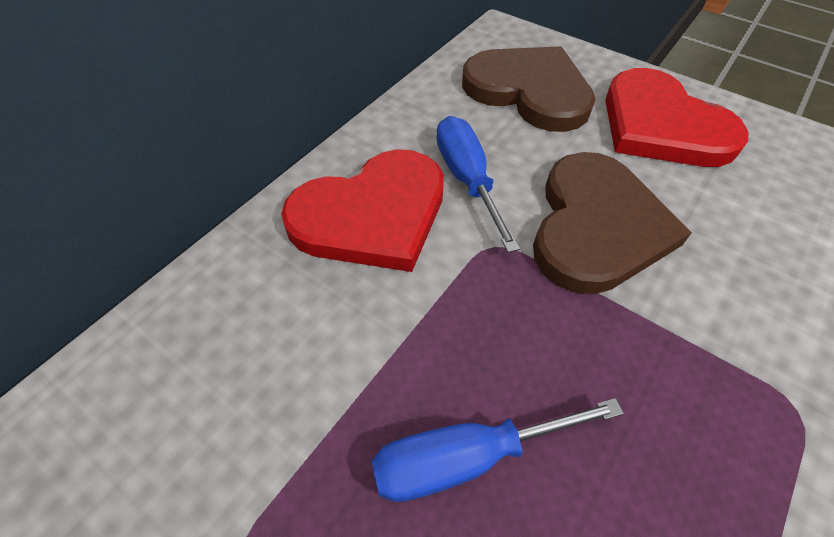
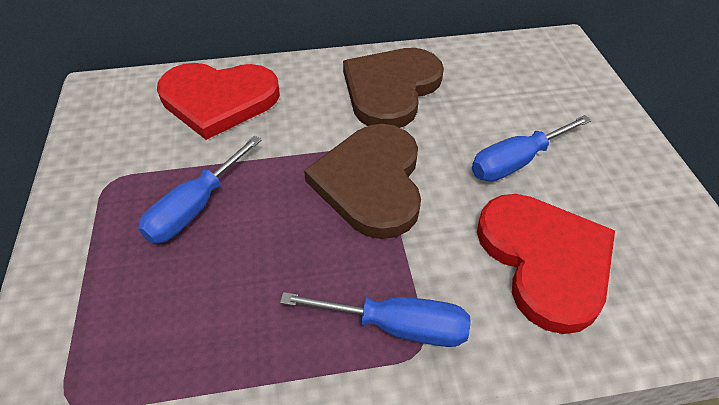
blue screwdriver: 2 -> 3

